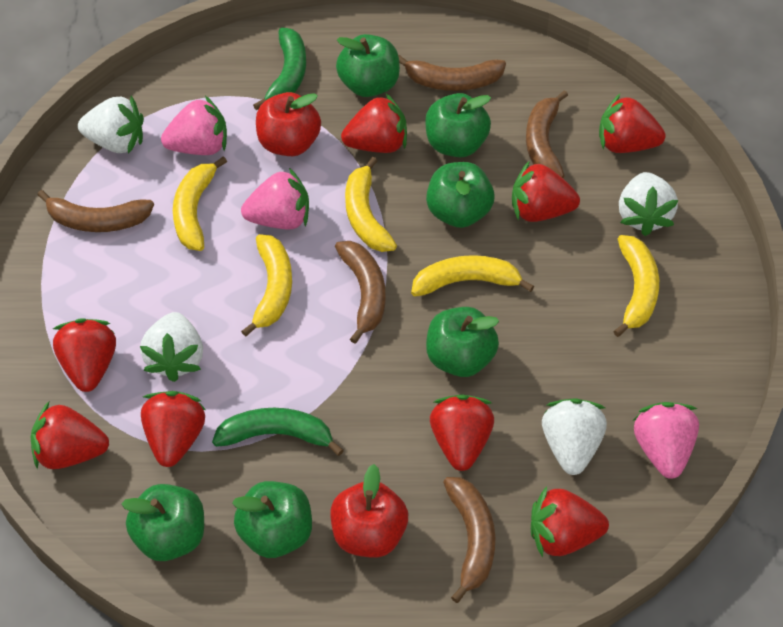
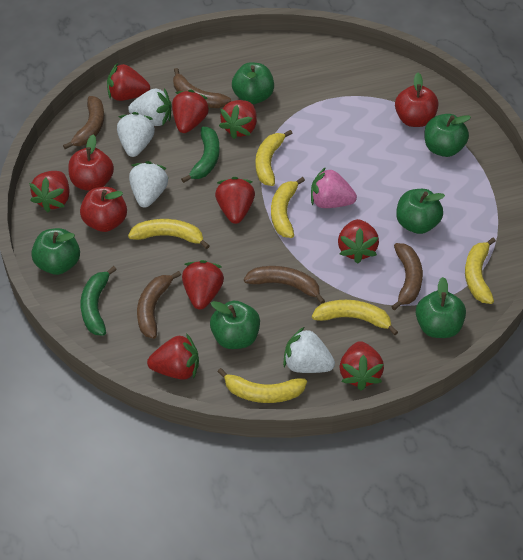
pink strawberry: 3 -> 1
red apple: 2 -> 3
red strawberry: 8 -> 9
yellow banana: 5 -> 6

